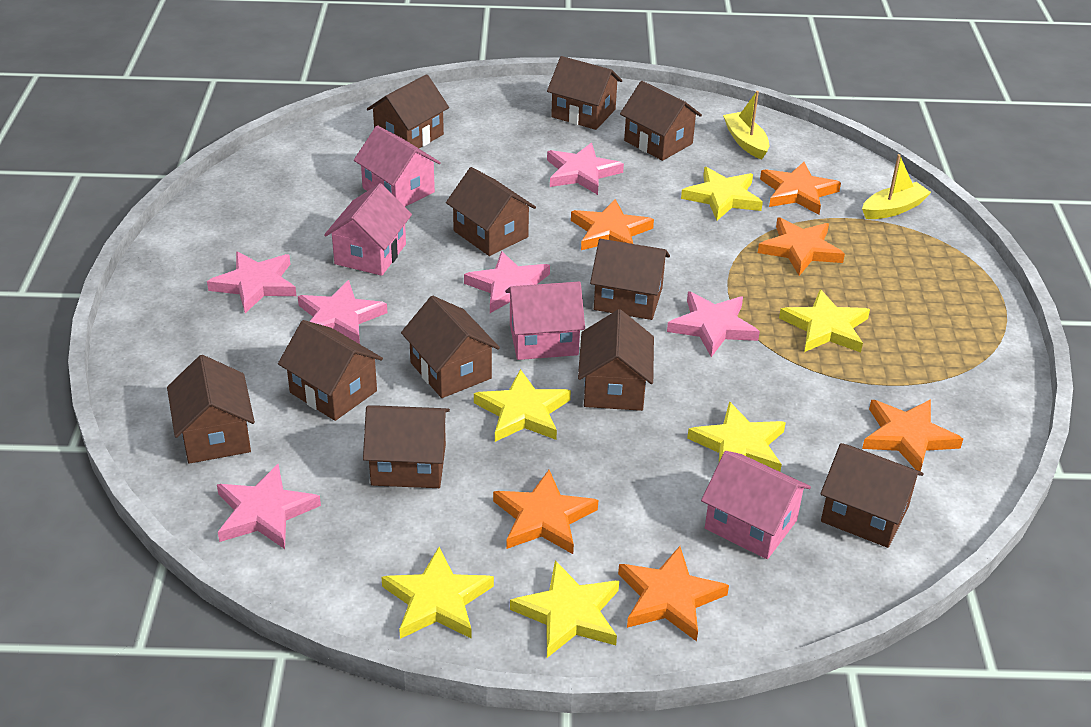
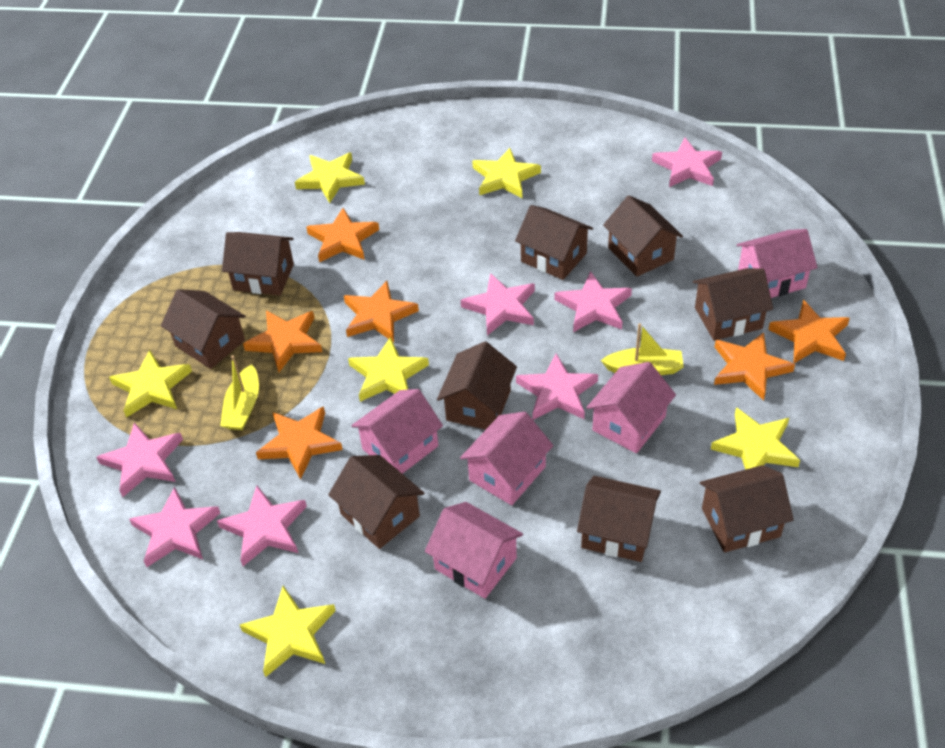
brown house: 11 -> 9
pink house: 4 -> 5
pink star: 6 -> 7

